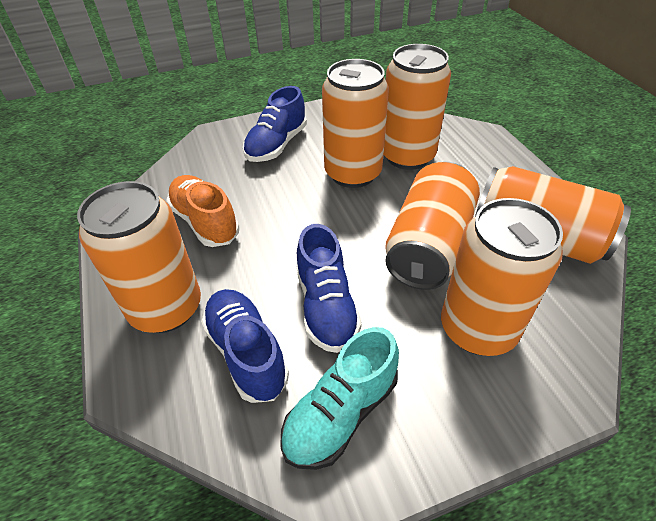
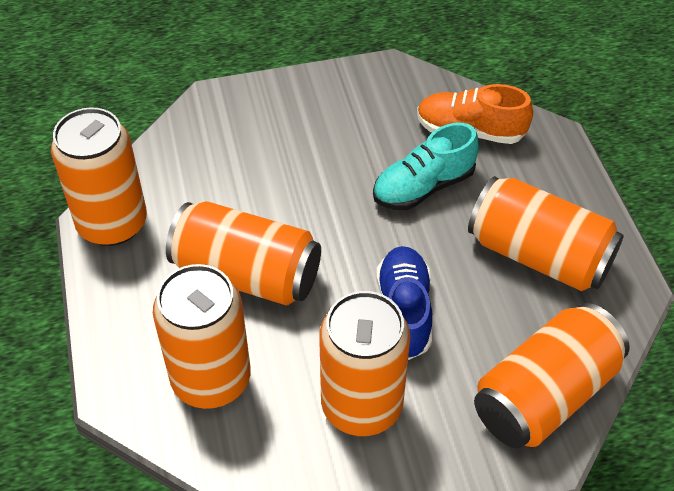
blue shoe: 3 -> 1

